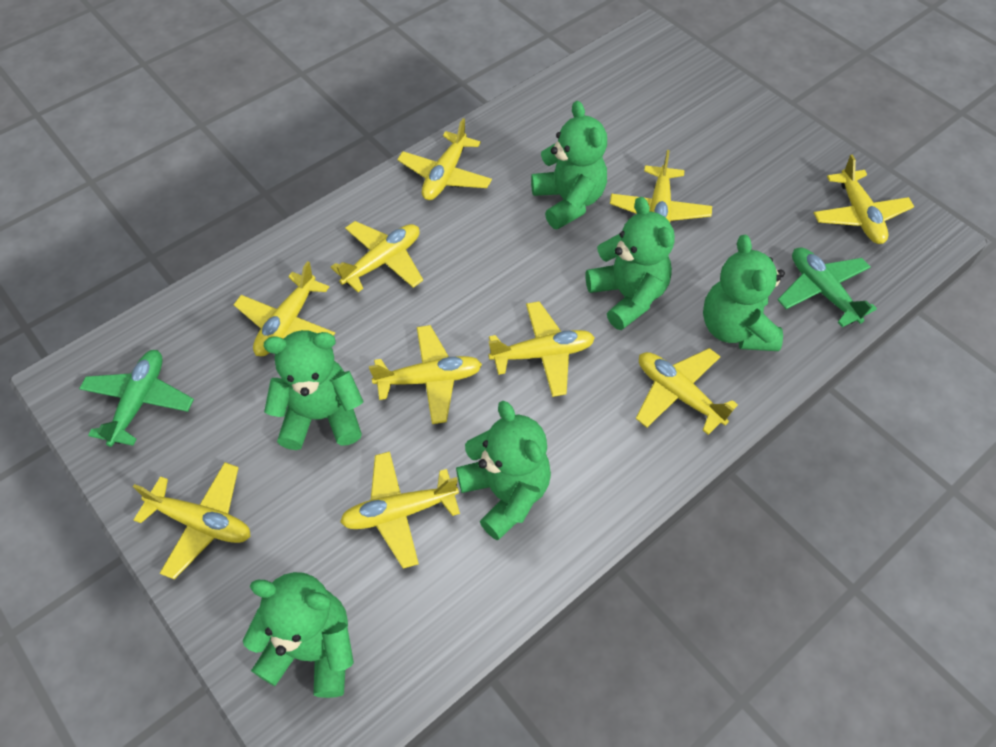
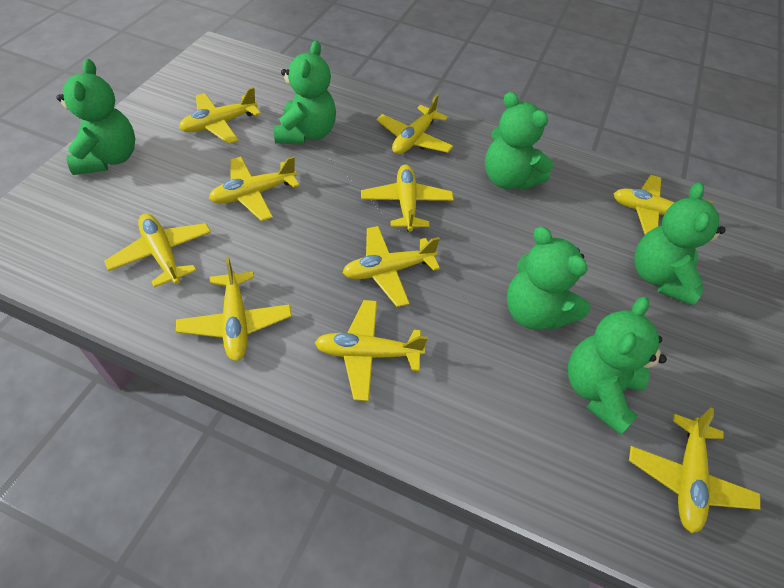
green plane: 2 -> 0

